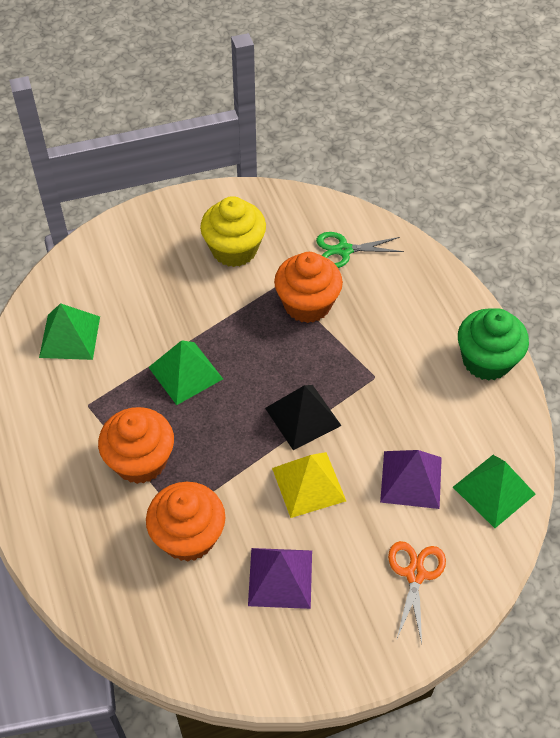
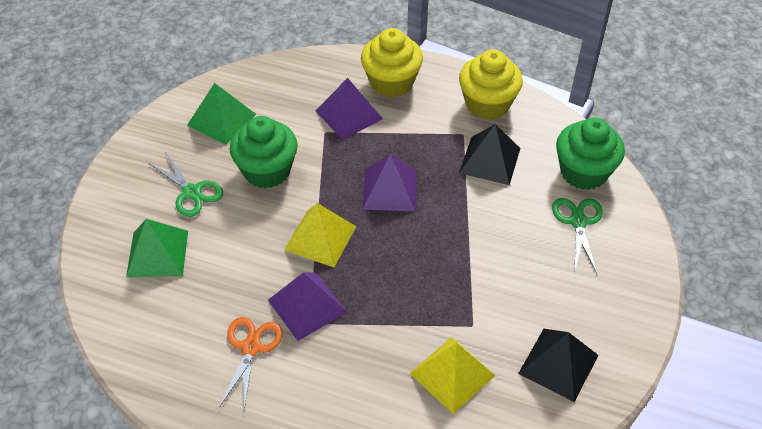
black pyramid: 1 -> 2
green cupcake: 1 -> 2
green pyramid: 3 -> 2
green scissors: 1 -> 2
orange cupcake: 3 -> 0
purple pyramid: 2 -> 3
yellow cupcake: 1 -> 2
yellow pyramid: 1 -> 2

